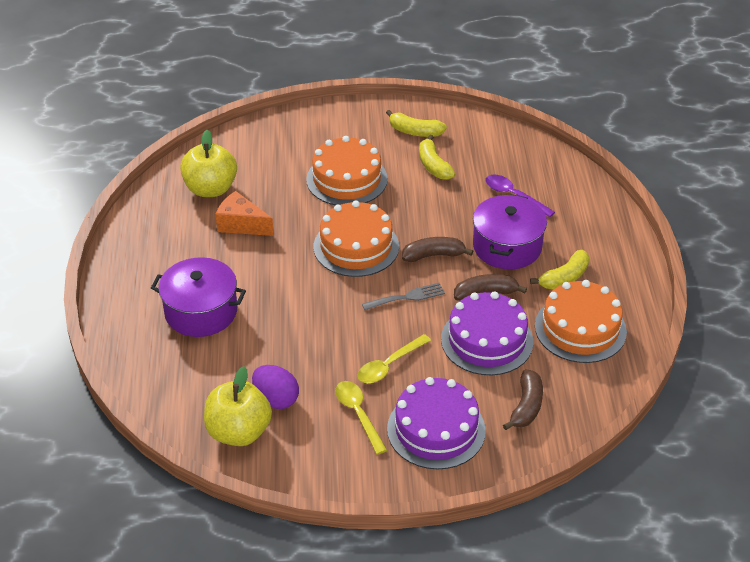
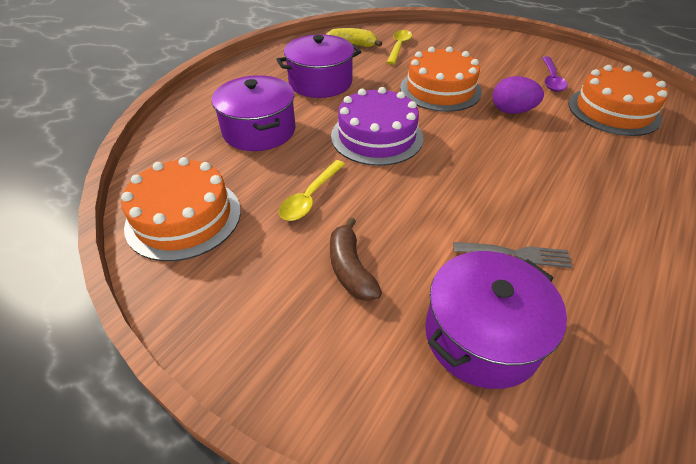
brown banana: 3 -> 1
orange cheese: 1 -> 0
purple cake: 2 -> 1
purple pot: 2 -> 3
yellow apple: 2 -> 0
yellow banana: 3 -> 1

